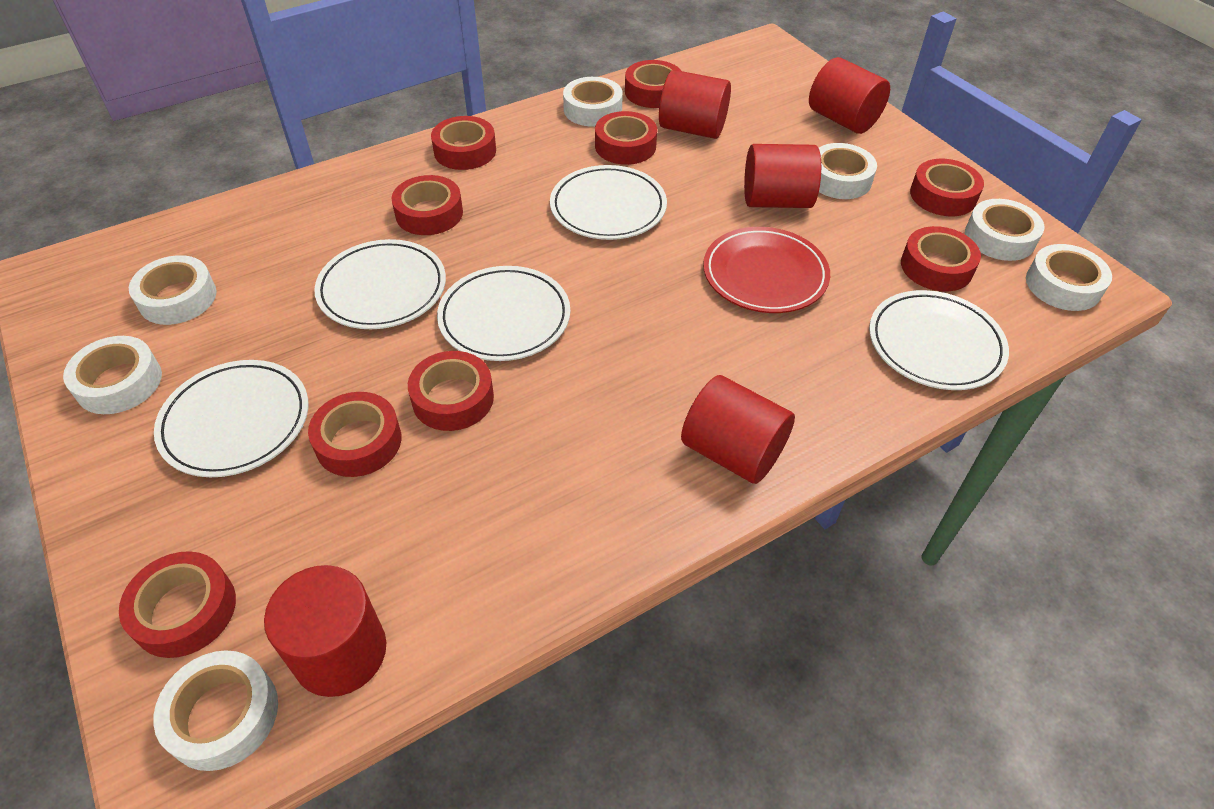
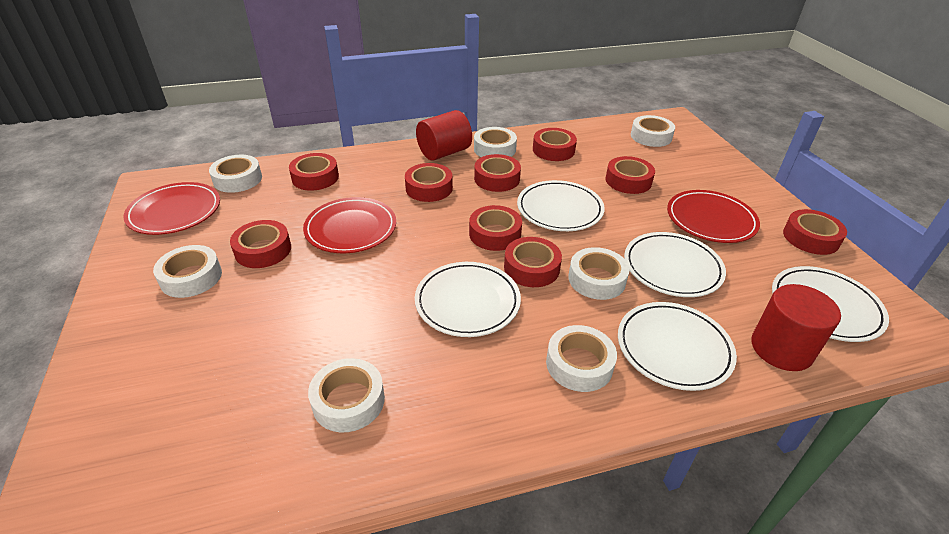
red cylinder: 5 -> 2
red plate: 1 -> 3

